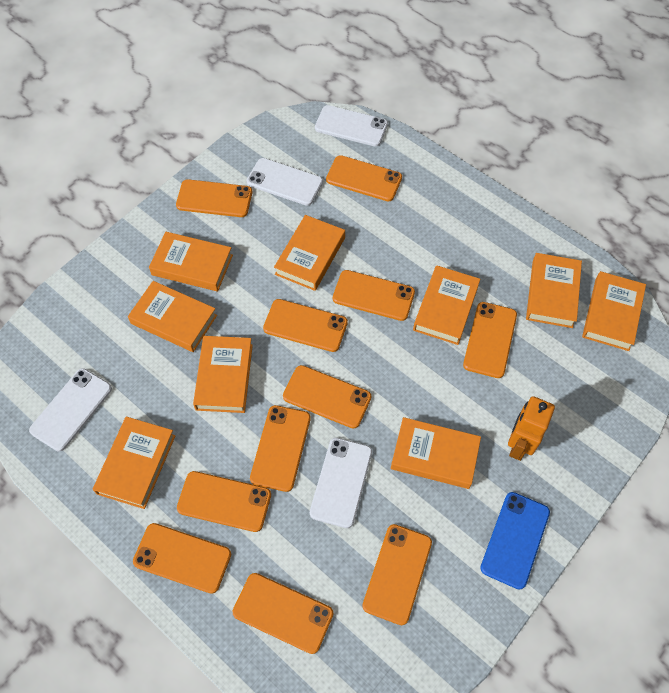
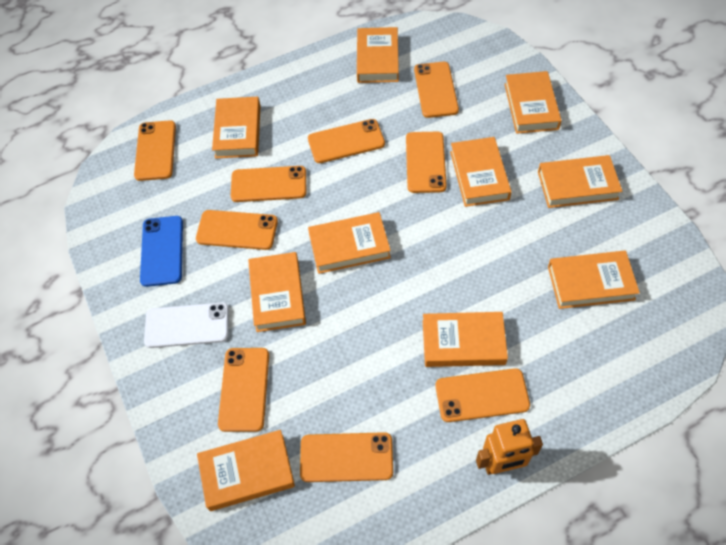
orange book: 9 -> 10
orange phone: 11 -> 9
white phone: 4 -> 1

